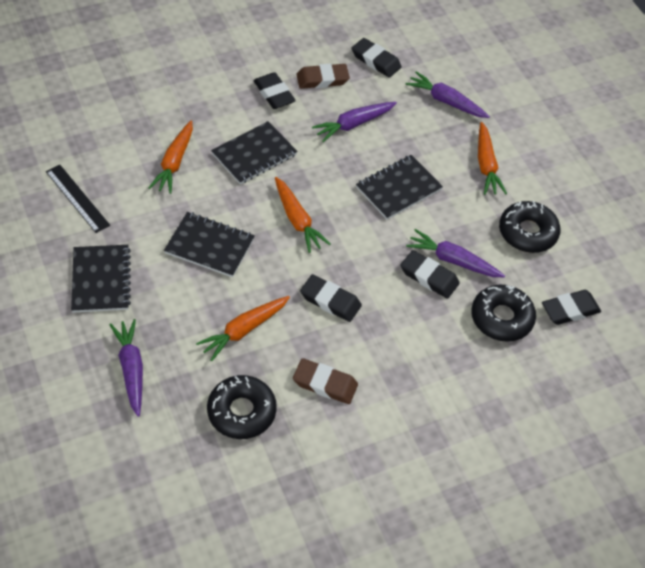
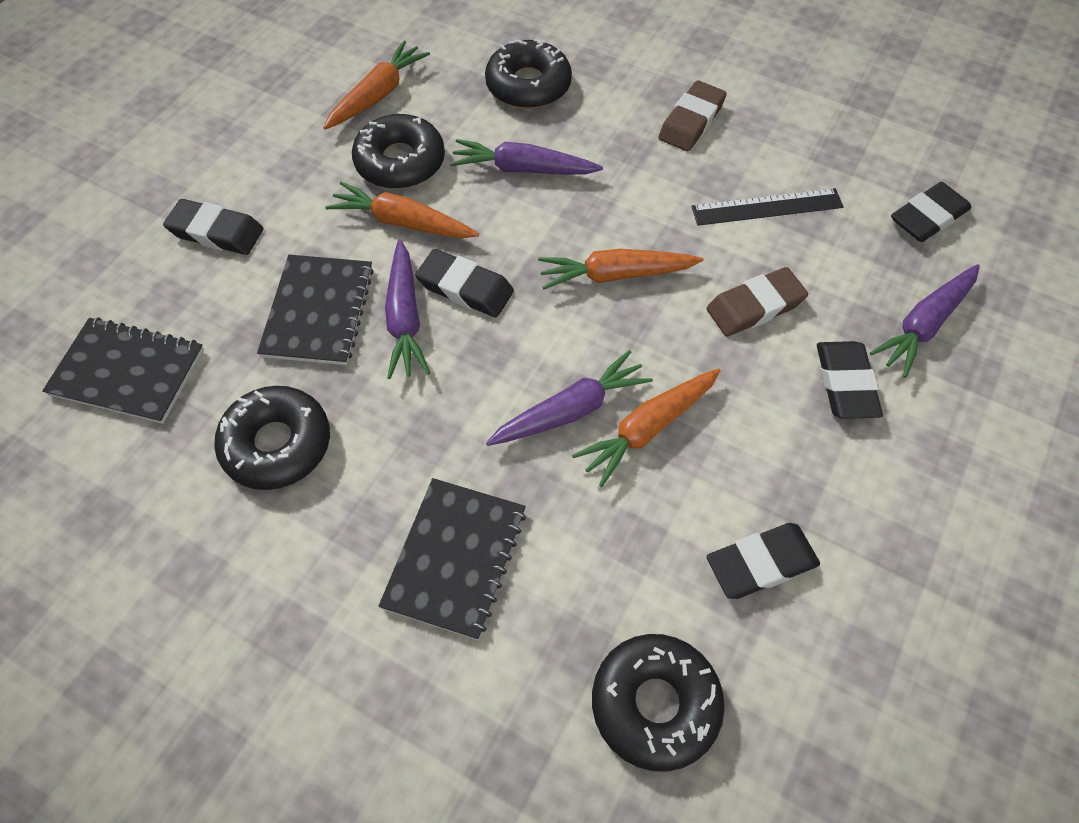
black donut: 3 -> 4
black notebook: 4 -> 3

